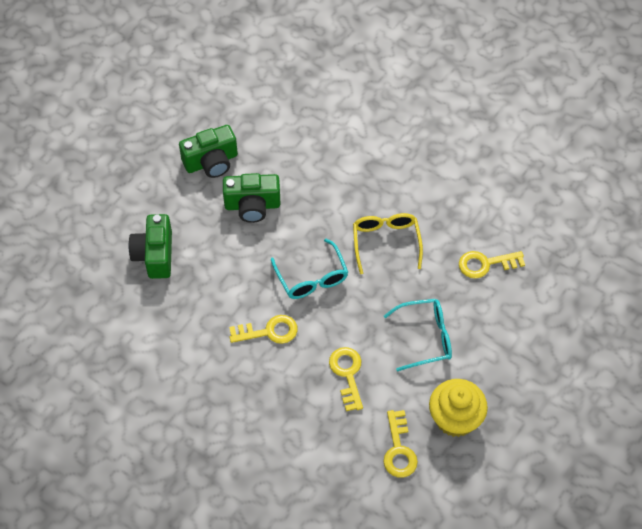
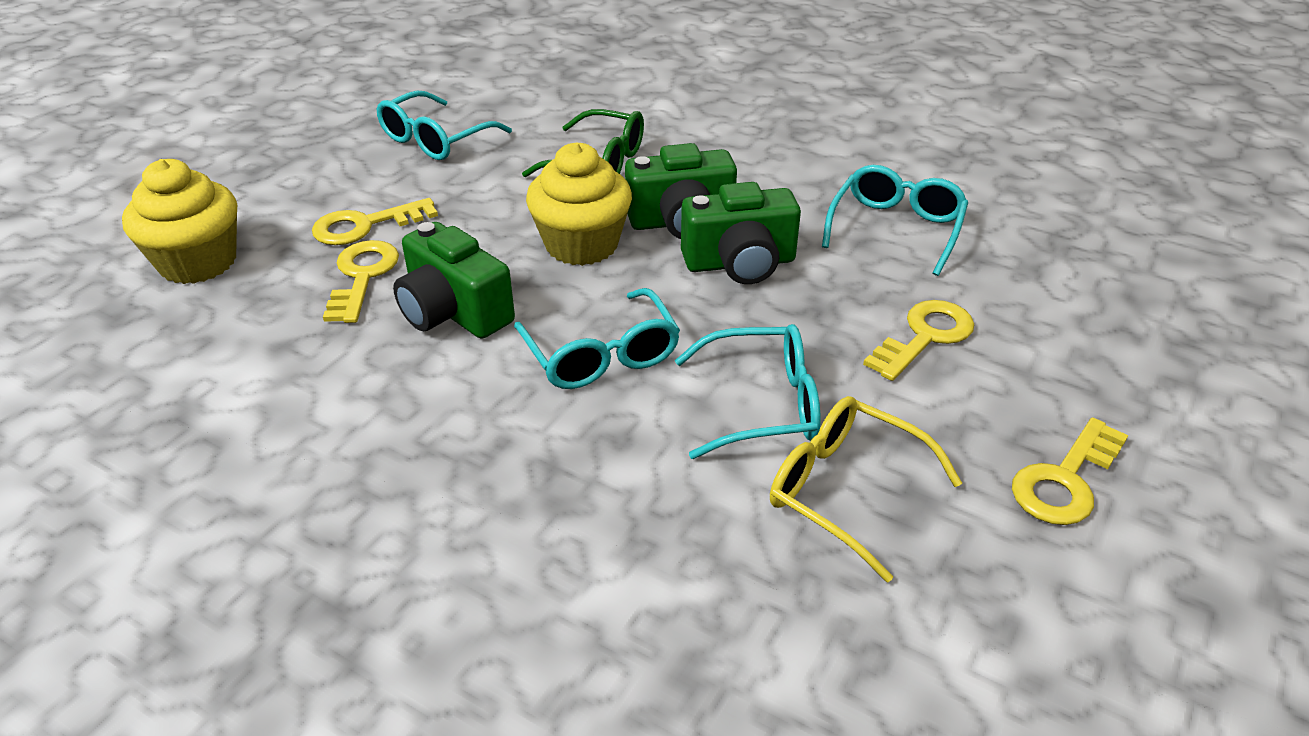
green glasses: 0 -> 1
turquoise glasses: 2 -> 4
yellow cupcake: 1 -> 2

